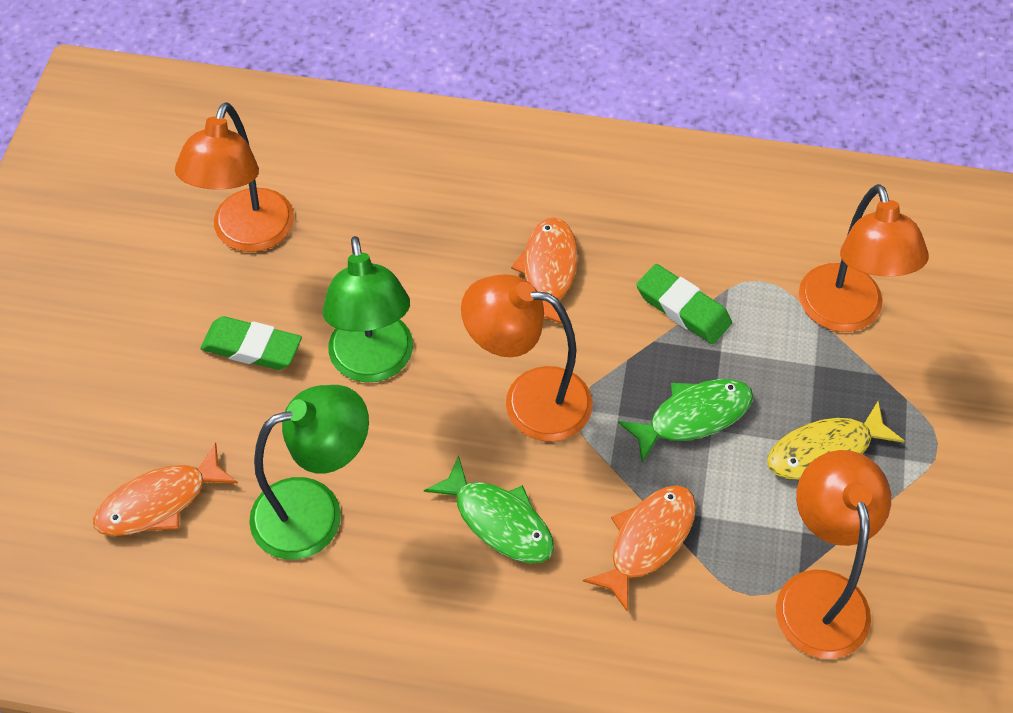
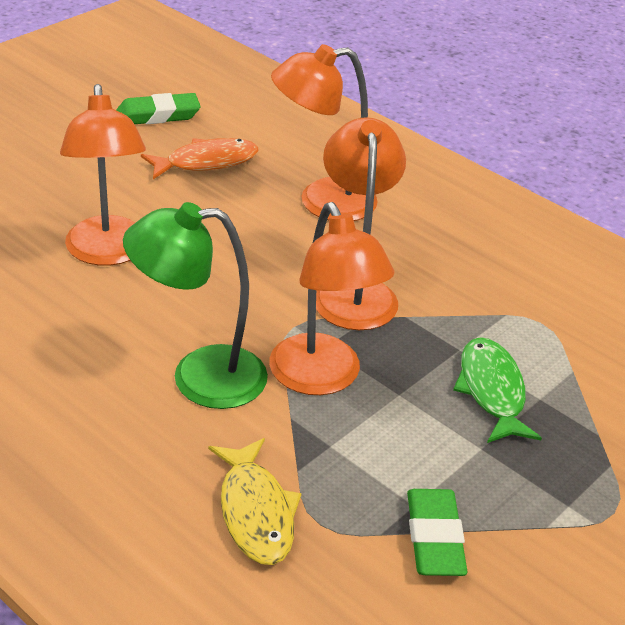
green fish: 2 -> 1
green lamp: 2 -> 1
orange fish: 3 -> 1

